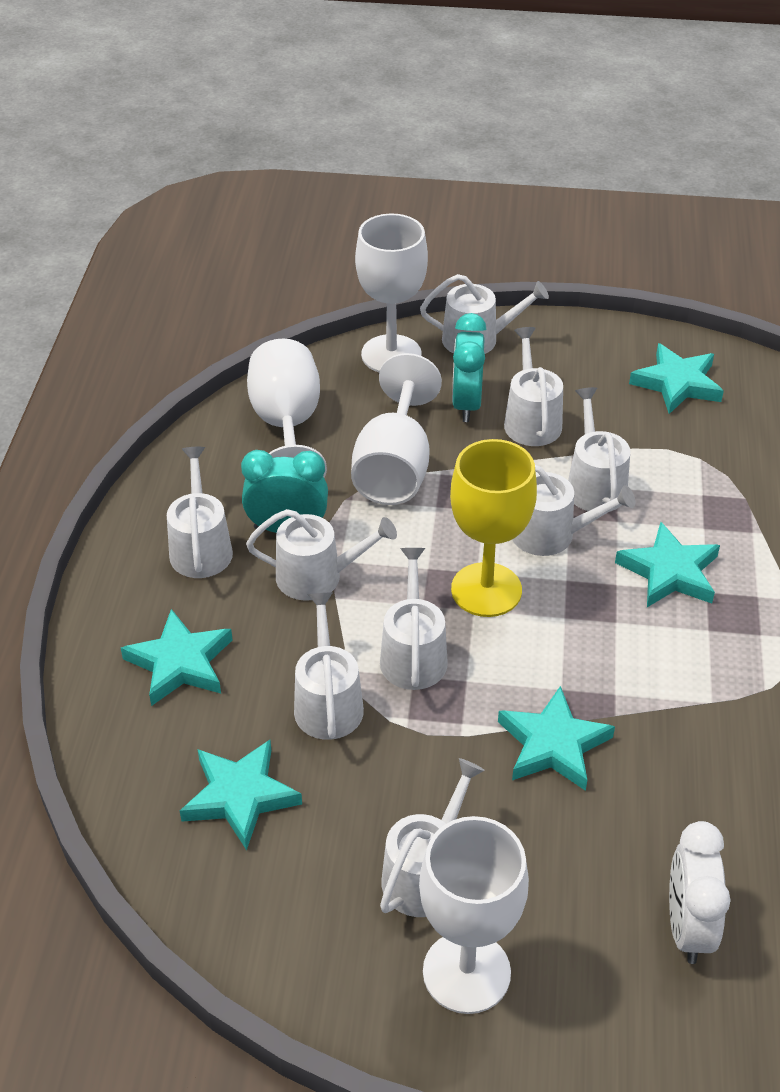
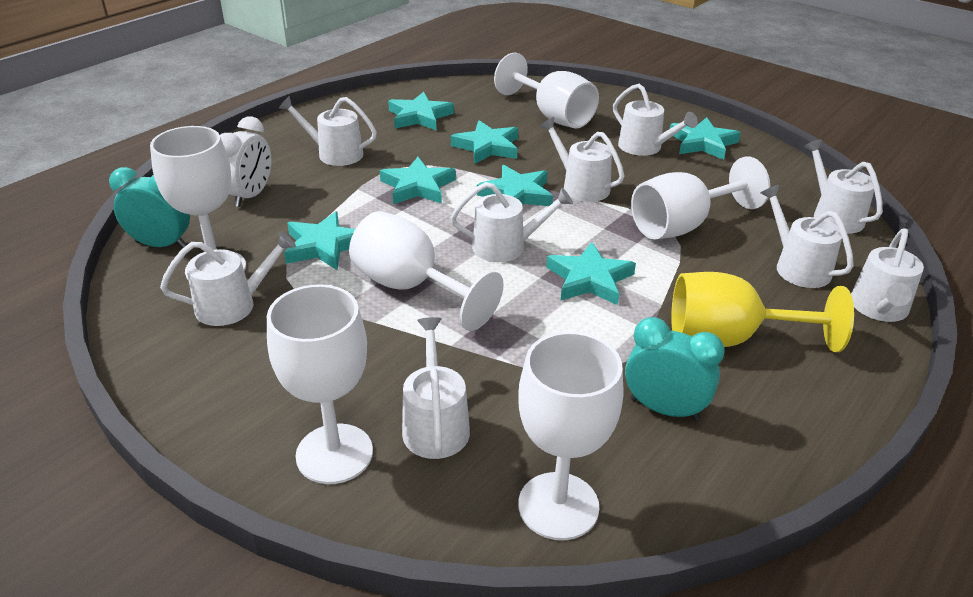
turquoise star: 5 -> 7
white goblet: 4 -> 6

